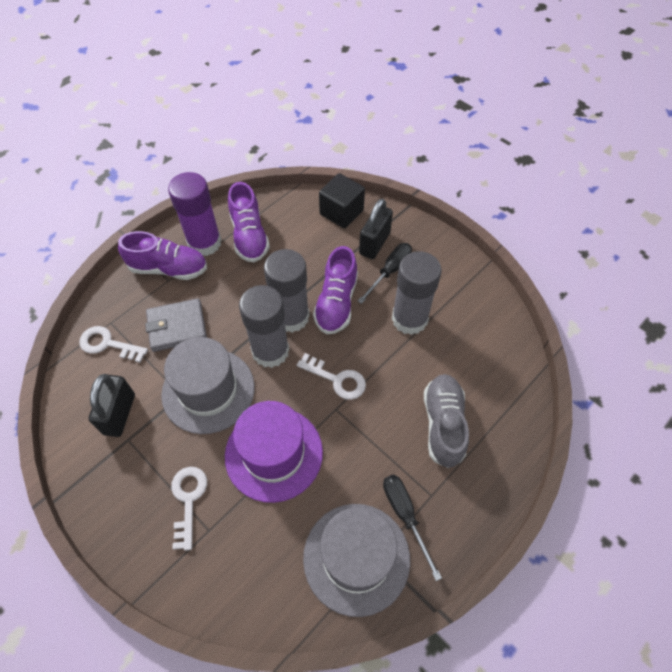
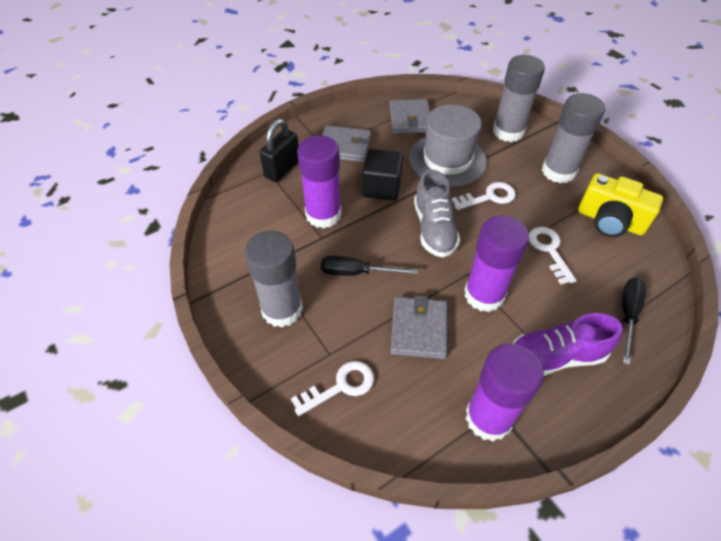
black padlock: 2 -> 1
grey hat: 2 -> 1
grey wallet: 1 -> 3
purple glue stick: 1 -> 3
purple hat: 1 -> 0
purple shoe: 3 -> 1
yellow camera: 0 -> 1

